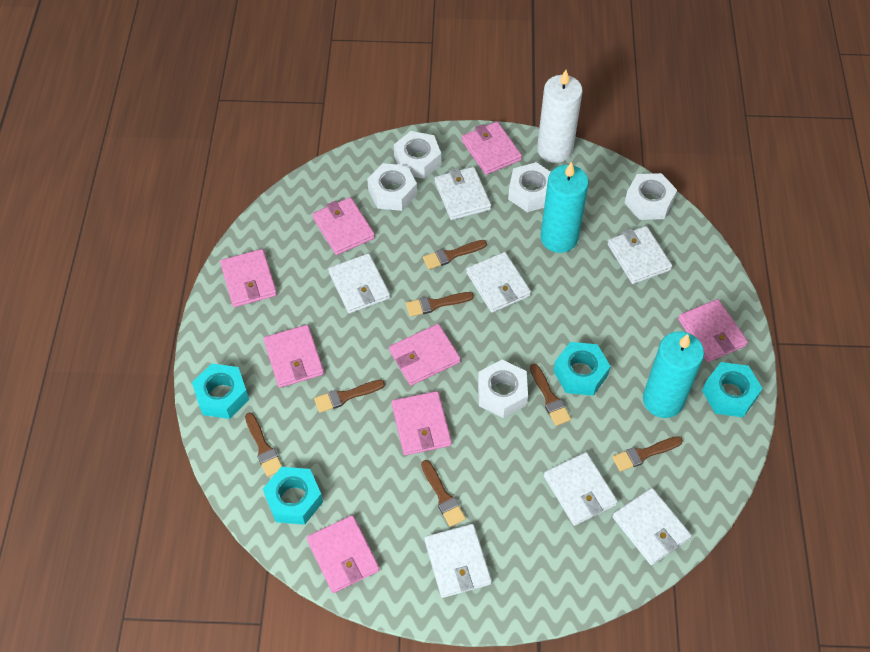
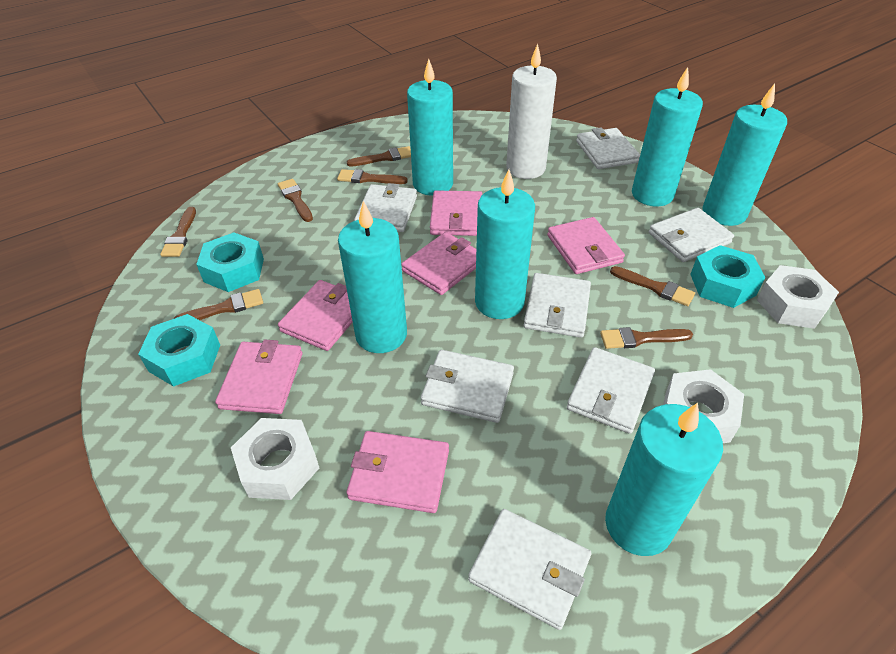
pink wallet: 8 -> 6
turquoise candle: 2 -> 6
turquoise nut: 4 -> 3
white nut: 5 -> 3

